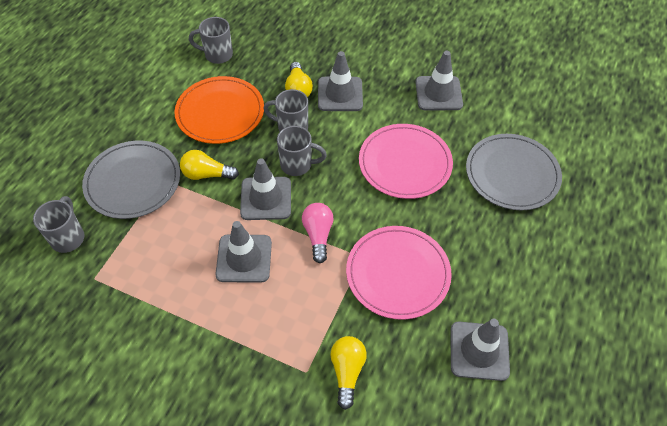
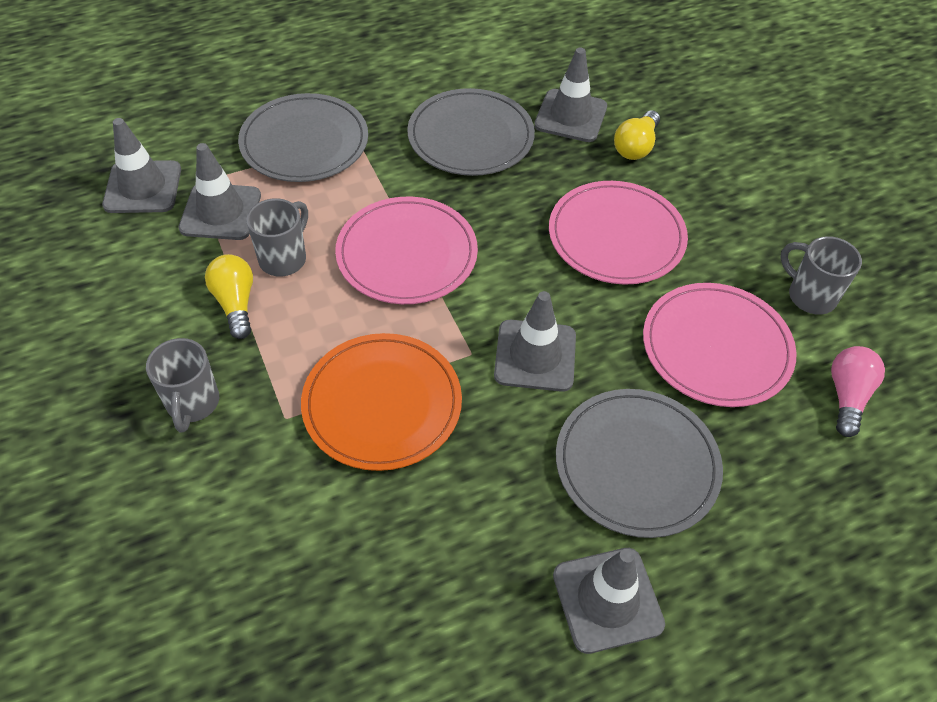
grey mug: 4 -> 3
grey plate: 2 -> 3
pink plate: 2 -> 3
yellow light bulb: 3 -> 2

